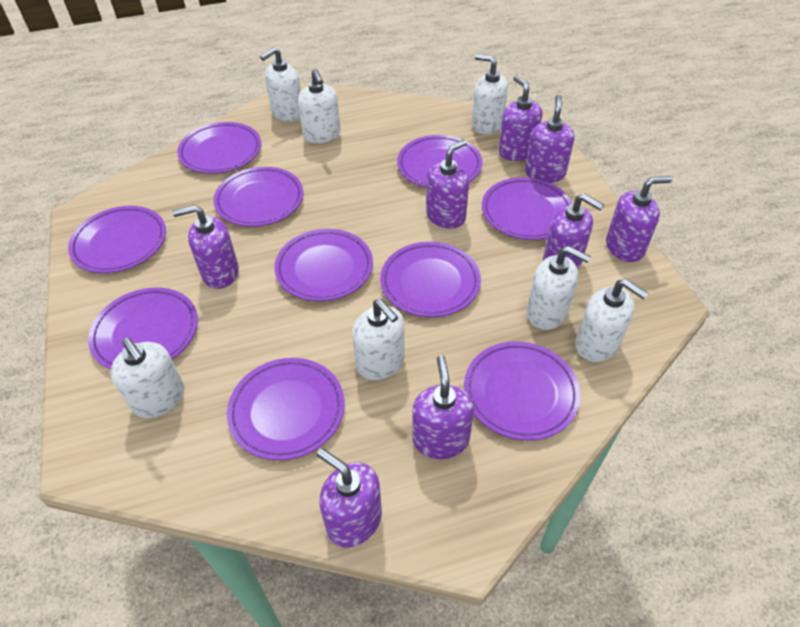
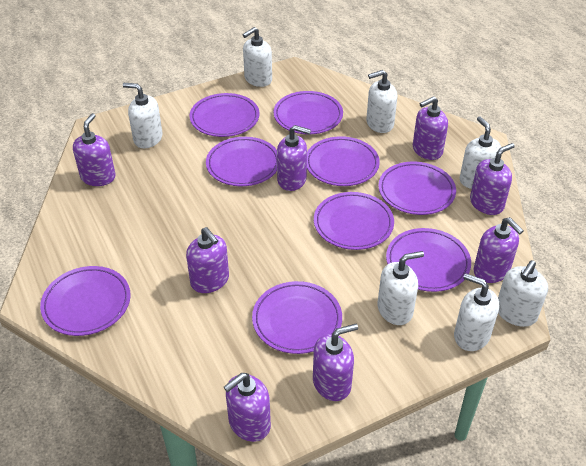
purple plate: 10 -> 9

